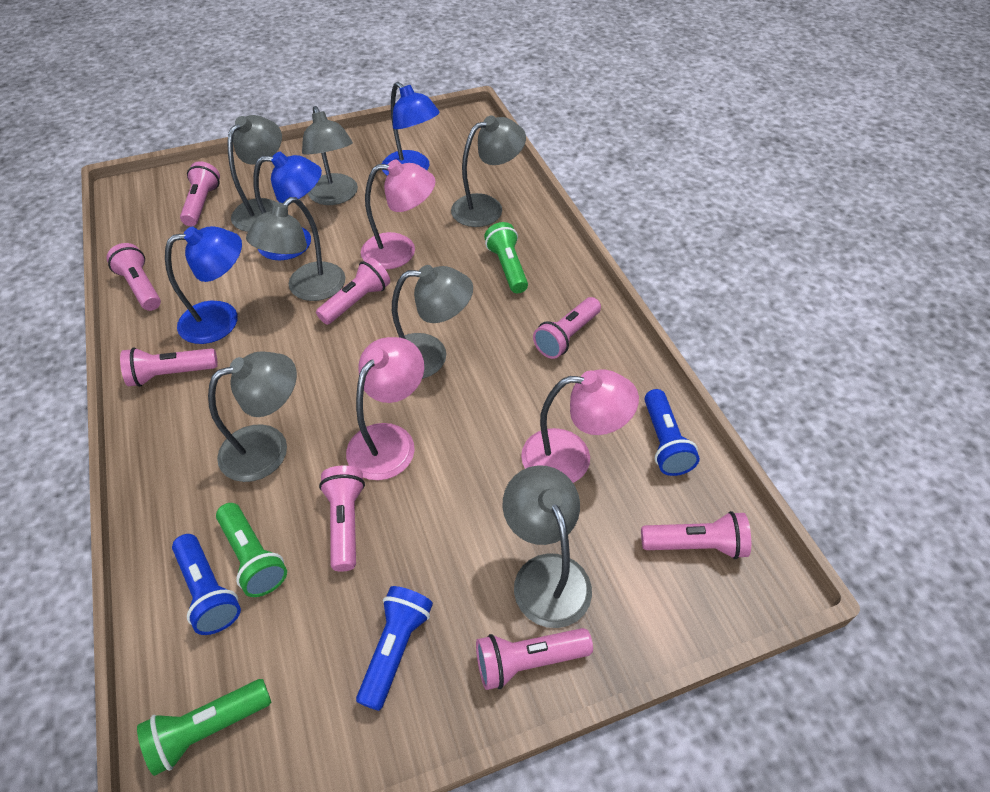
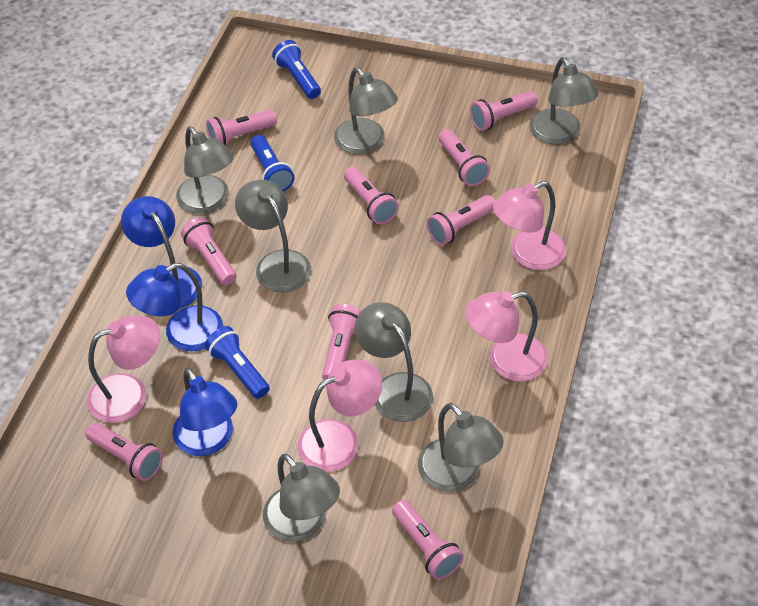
green flashlight: 3 -> 0
pink flashlight: 8 -> 9
pink lamp: 3 -> 4

